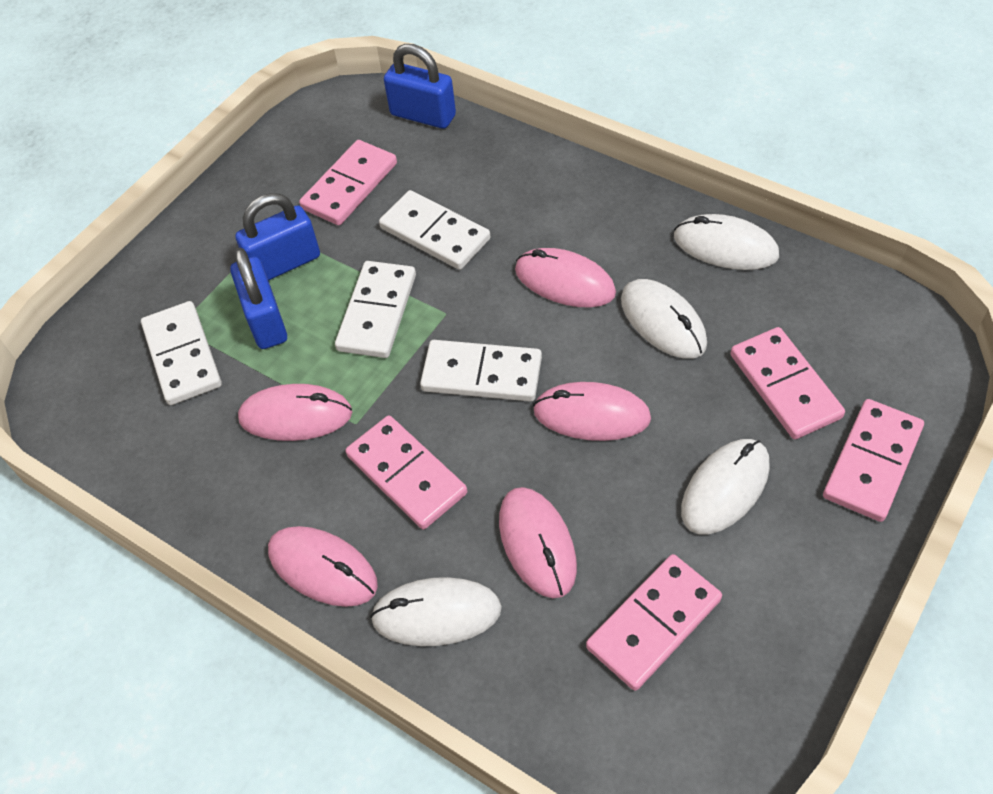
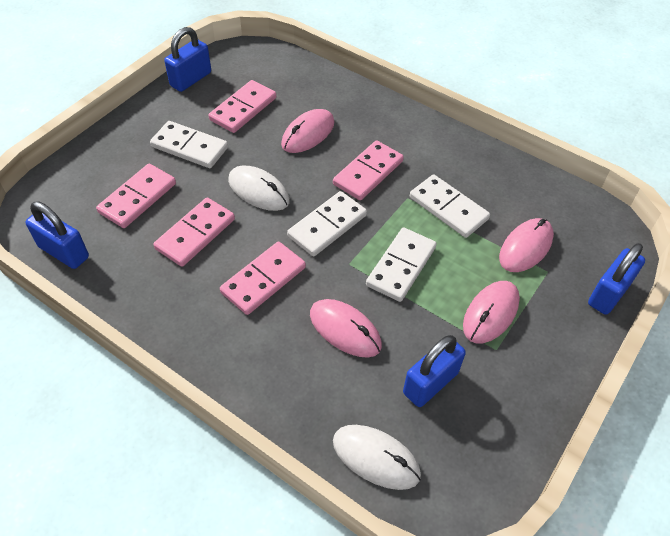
blue padlock: 3 -> 4
pink mouse: 5 -> 4
white mouse: 4 -> 2

